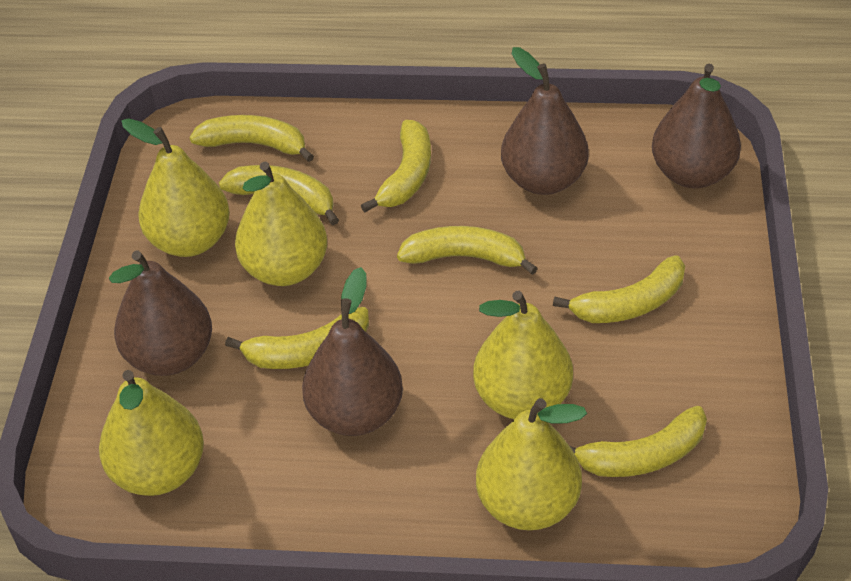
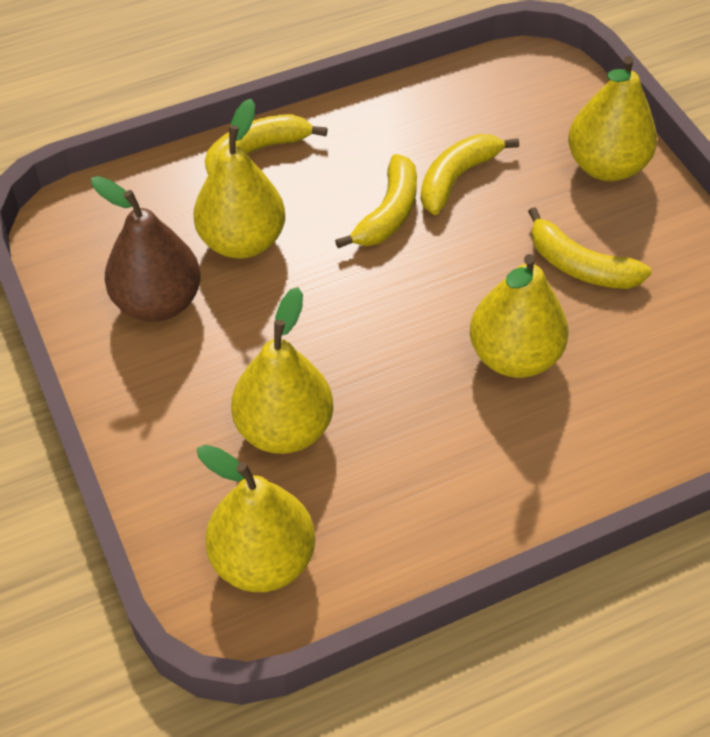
brown pear: 4 -> 1
yellow banana: 7 -> 4

